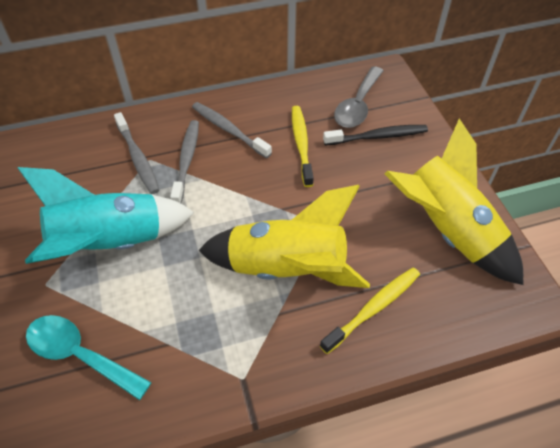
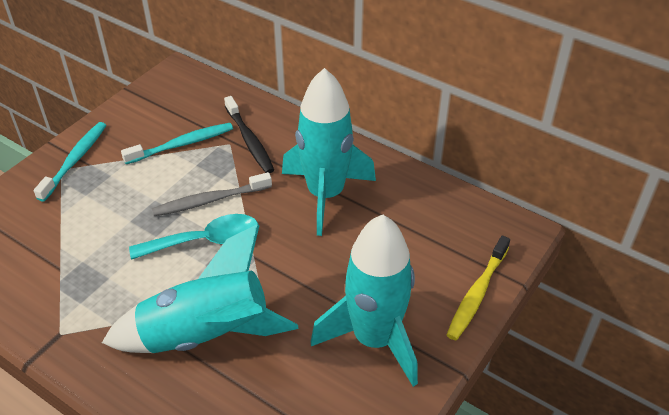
grey spoon: 1 -> 0
grey toothbrush: 3 -> 1
turquoise rocket: 1 -> 3
turquoise toothbrush: 0 -> 2
yellow rocket: 2 -> 0
yellow toothbrush: 2 -> 1

